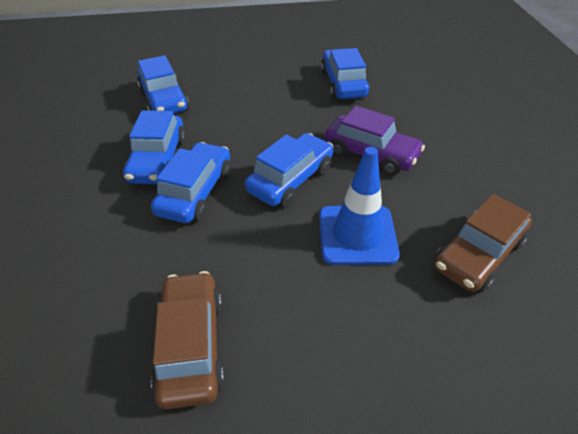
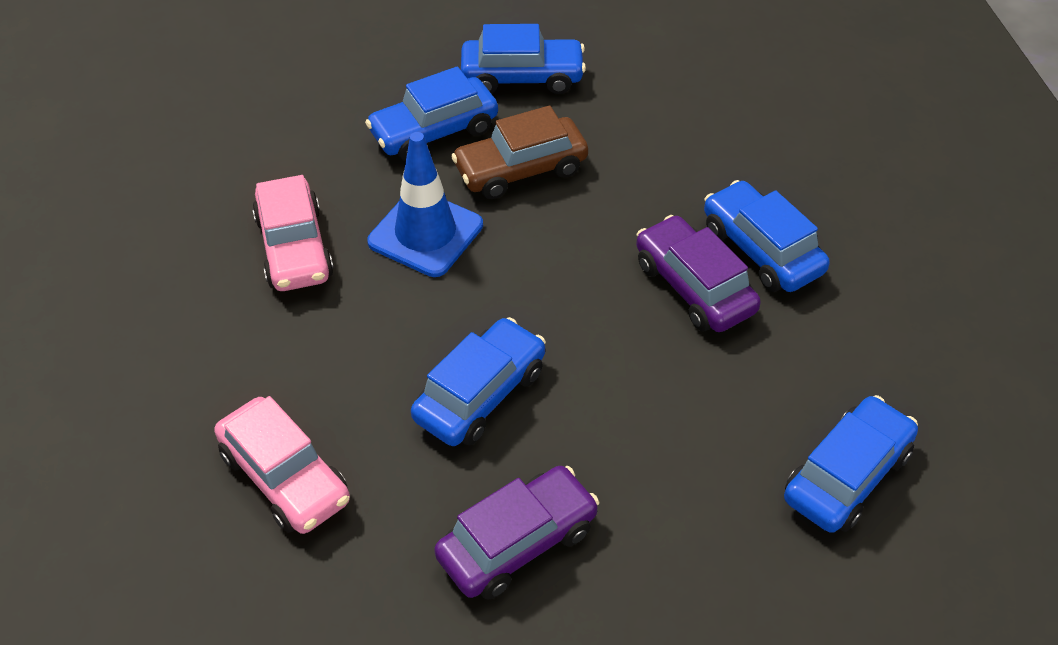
brown car: 2 -> 1
pink car: 0 -> 2
purple car: 1 -> 2

